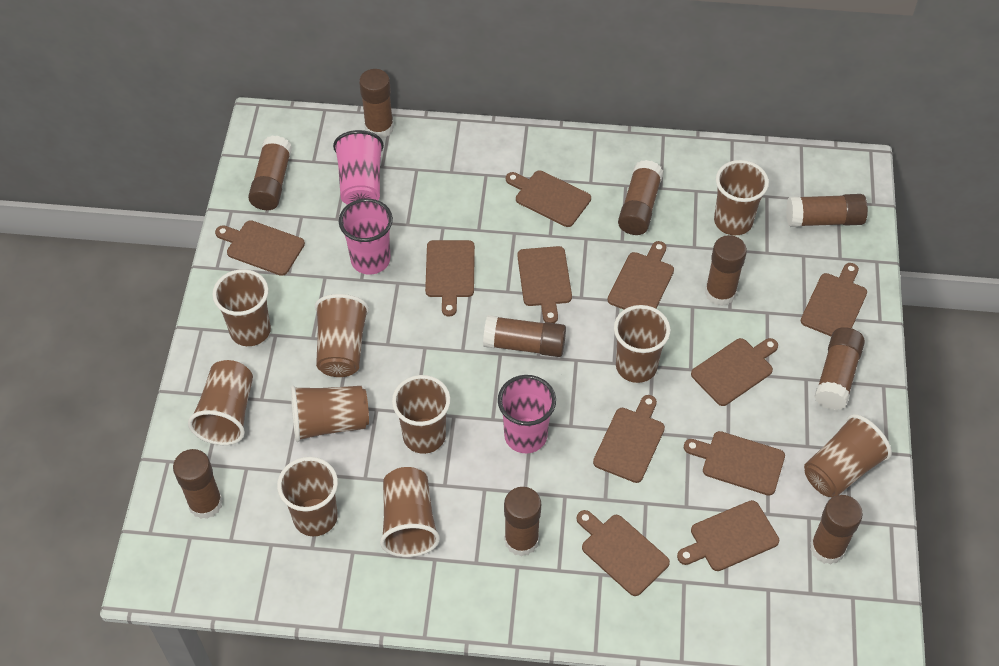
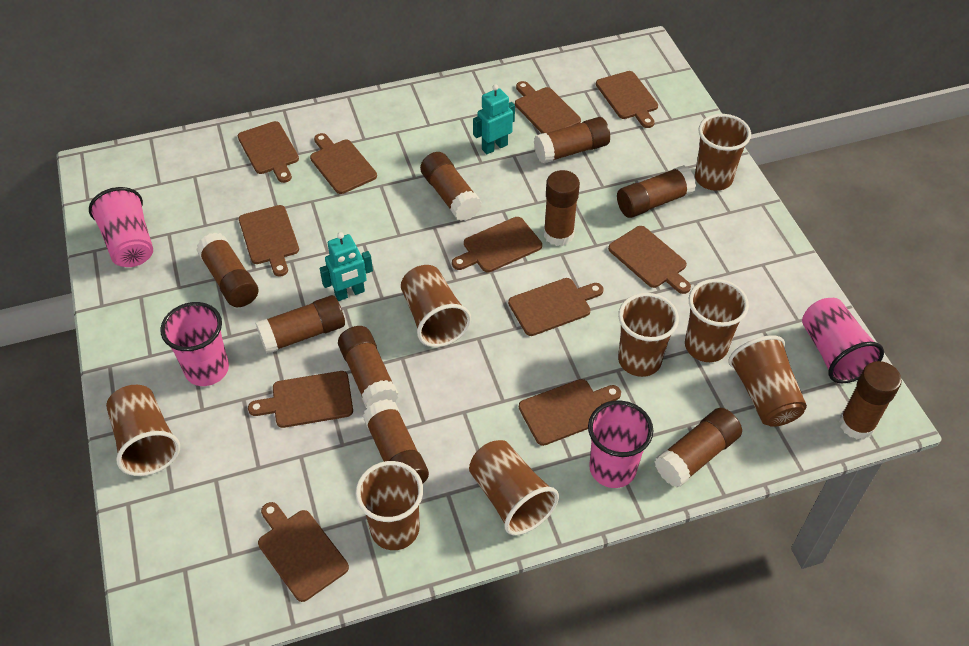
brown cup: 10 -> 8
pink cup: 3 -> 4
turquoise robot: 0 -> 2

